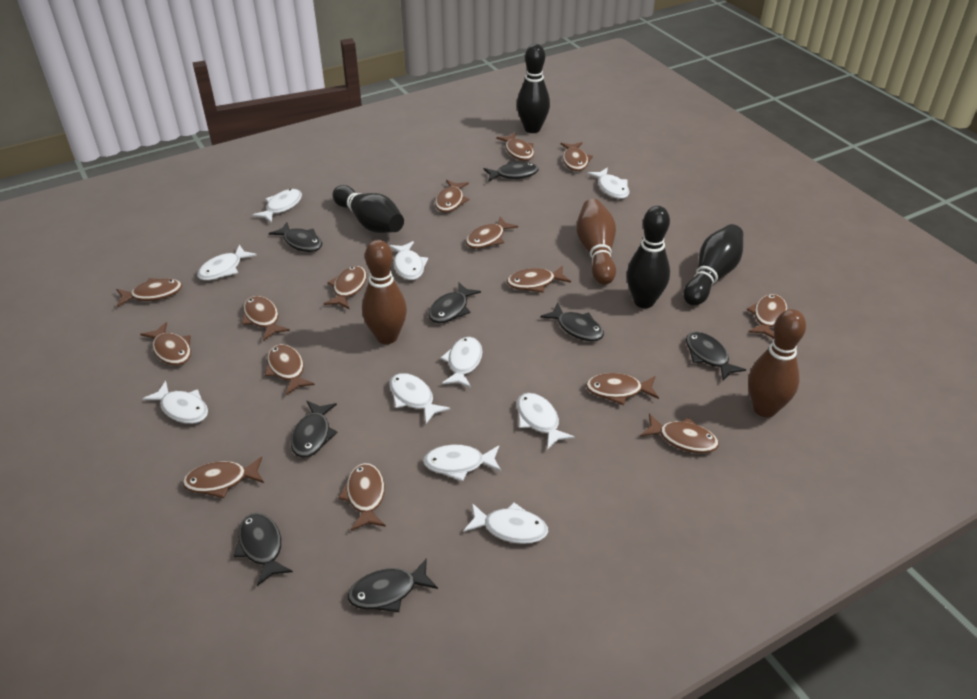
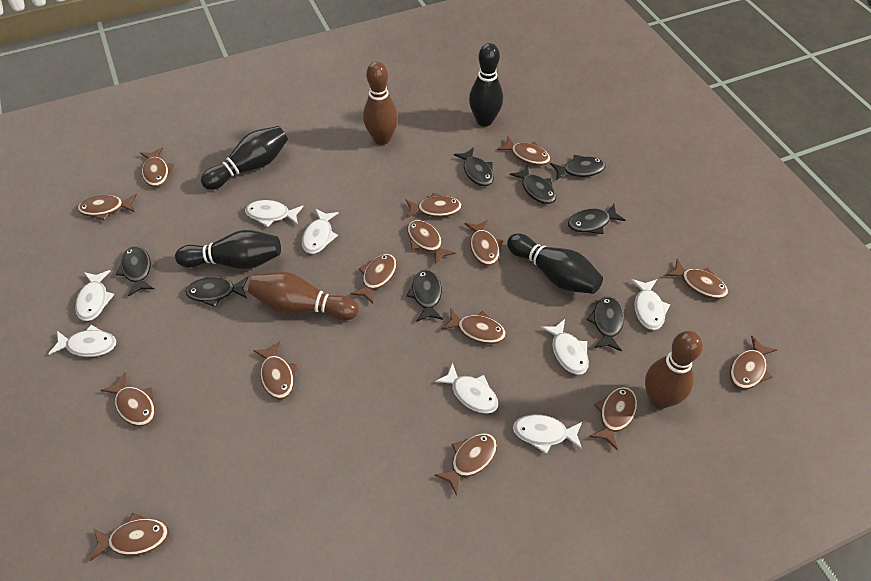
white fish: 10 -> 8

